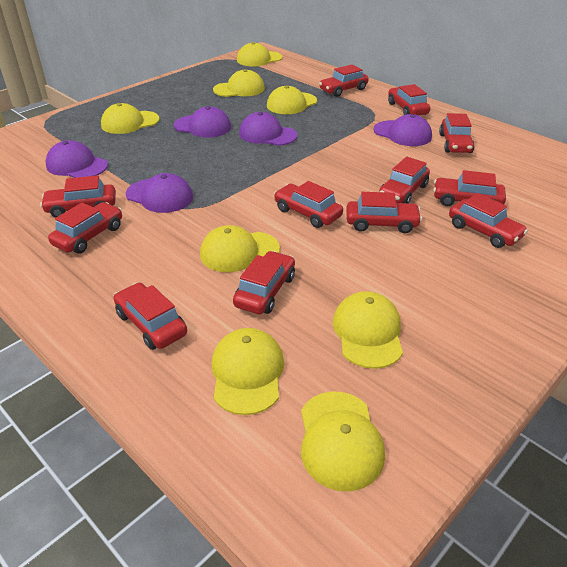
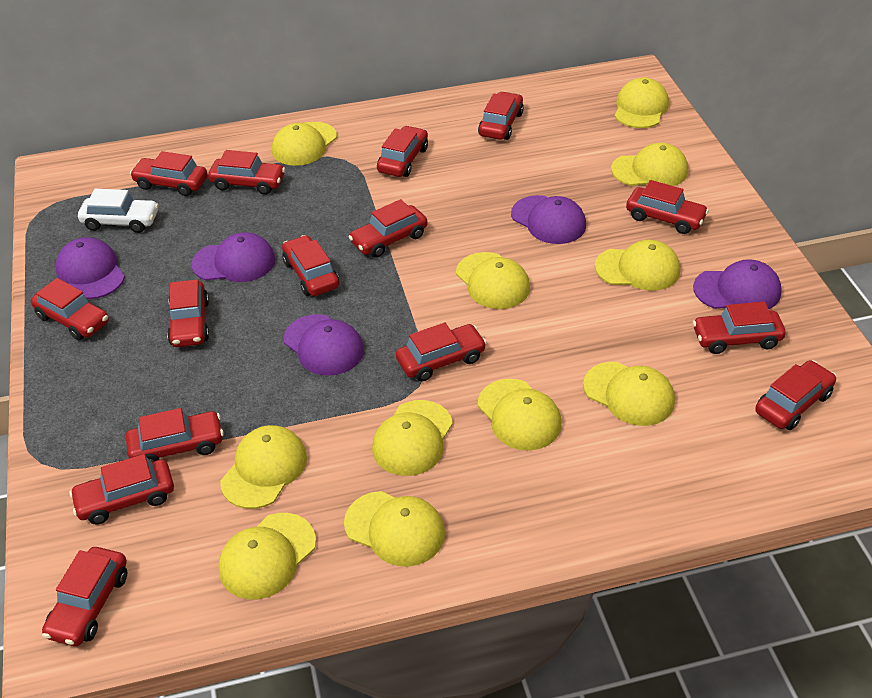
red car: 12 -> 15
white car: 0 -> 1
yellow cap: 8 -> 11

